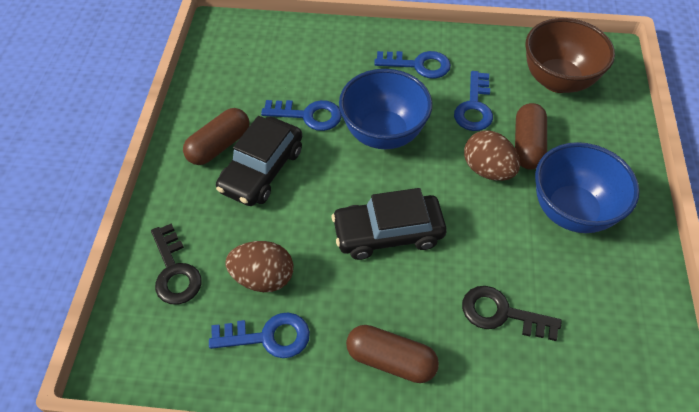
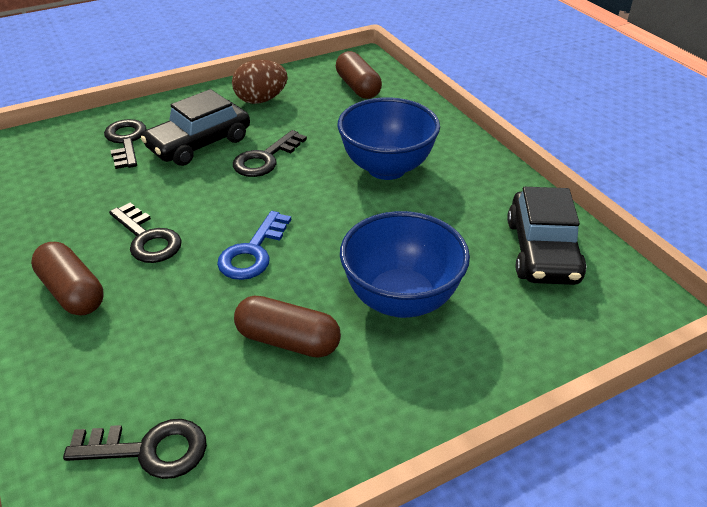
black key: 2 -> 4
blue key: 4 -> 1
brown bowl: 1 -> 0
brown egg: 2 -> 1

